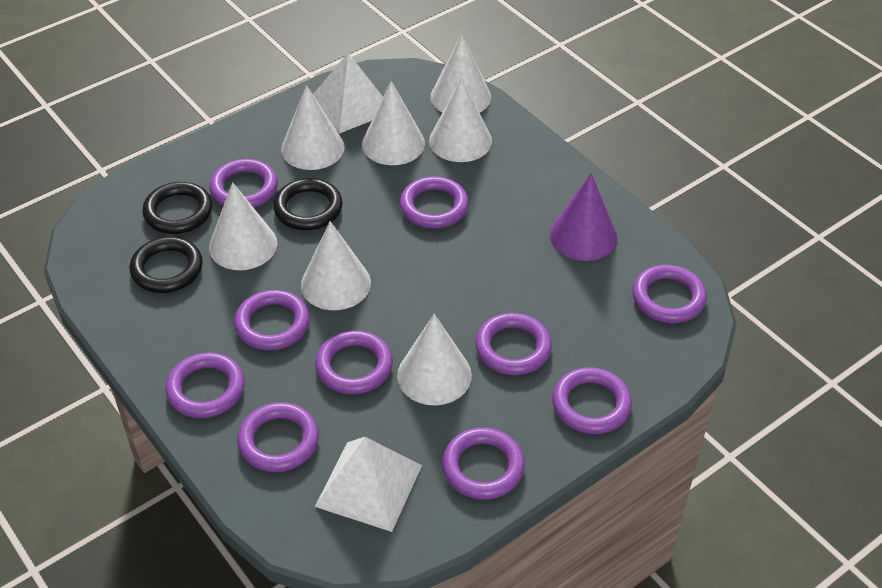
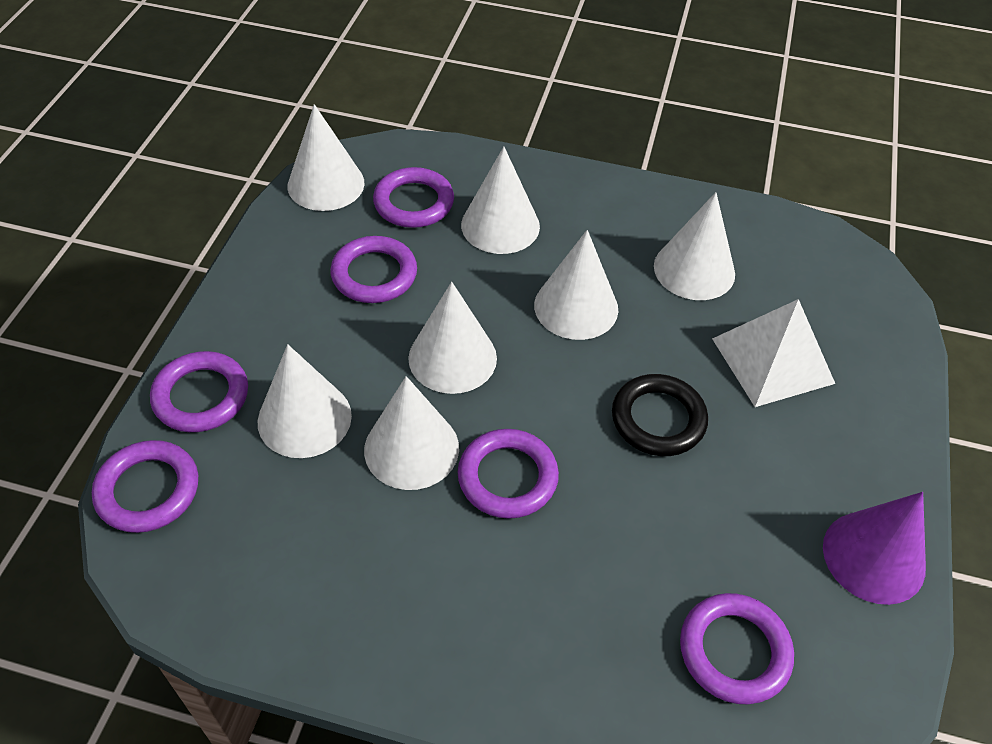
black ring: 3 -> 1
purple ring: 10 -> 6
white pyramid: 2 -> 1

